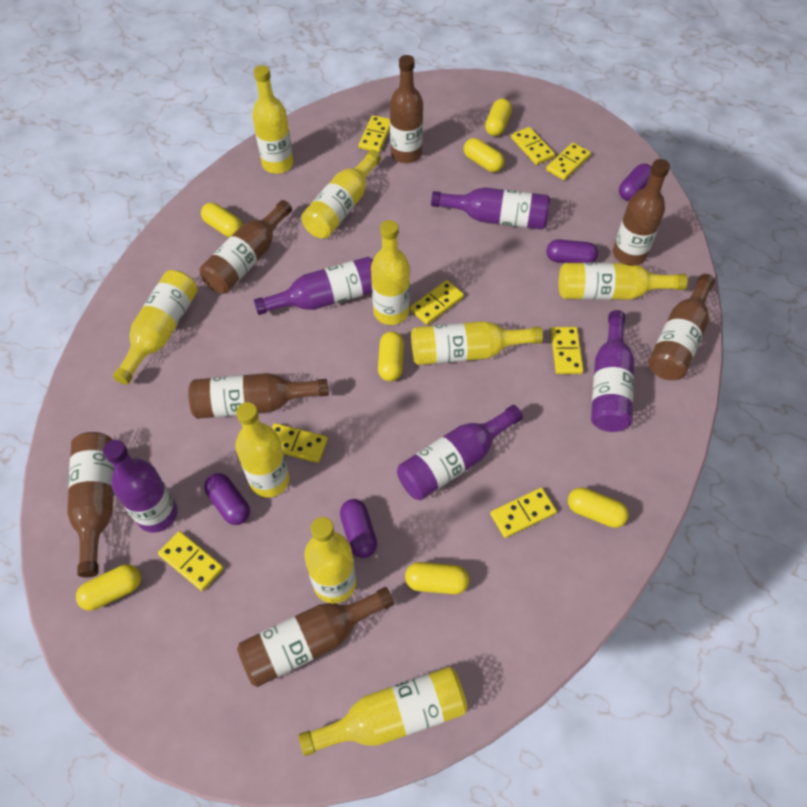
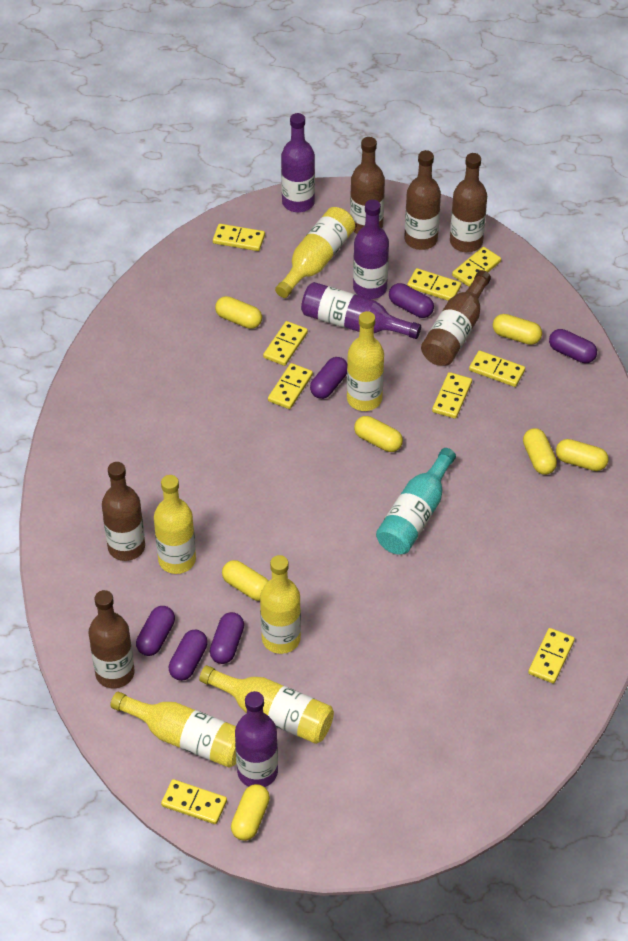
brown bottle: 7 -> 6
purple bottle: 5 -> 4
purple capsule: 4 -> 6
turquoise bottle: 0 -> 1
yellow bottle: 9 -> 6
yellow domino: 8 -> 9

